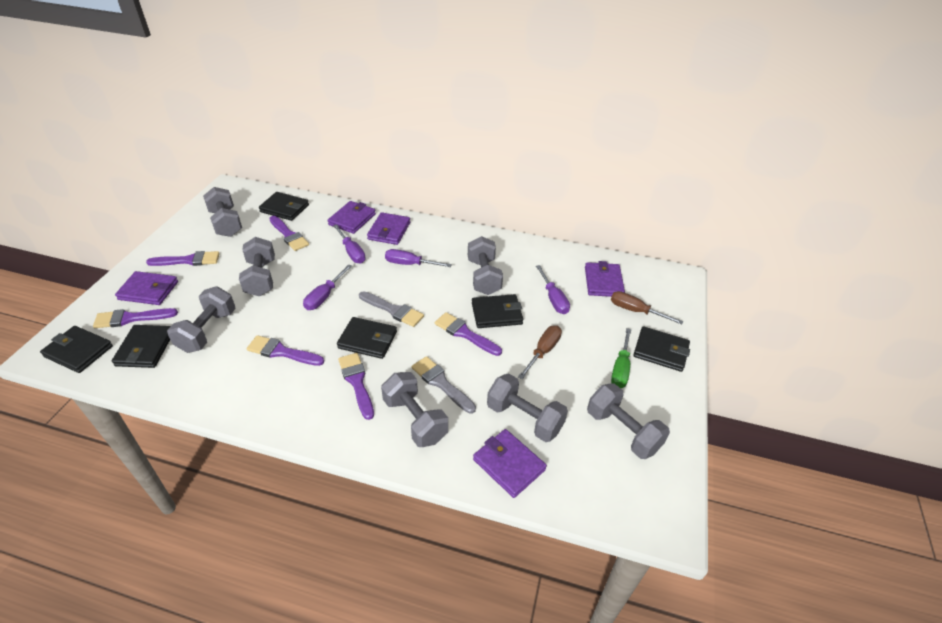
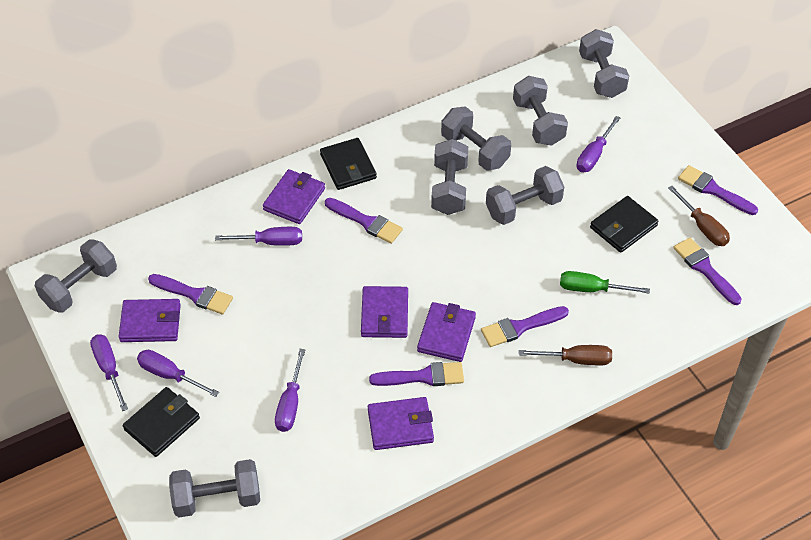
black wallet: 6 -> 3
grey brush: 2 -> 0
purple screwdriver: 4 -> 5

